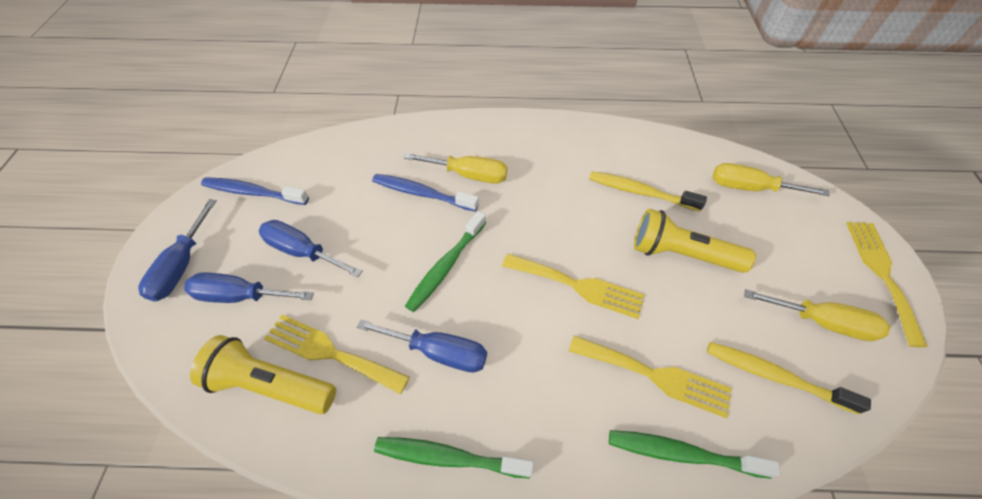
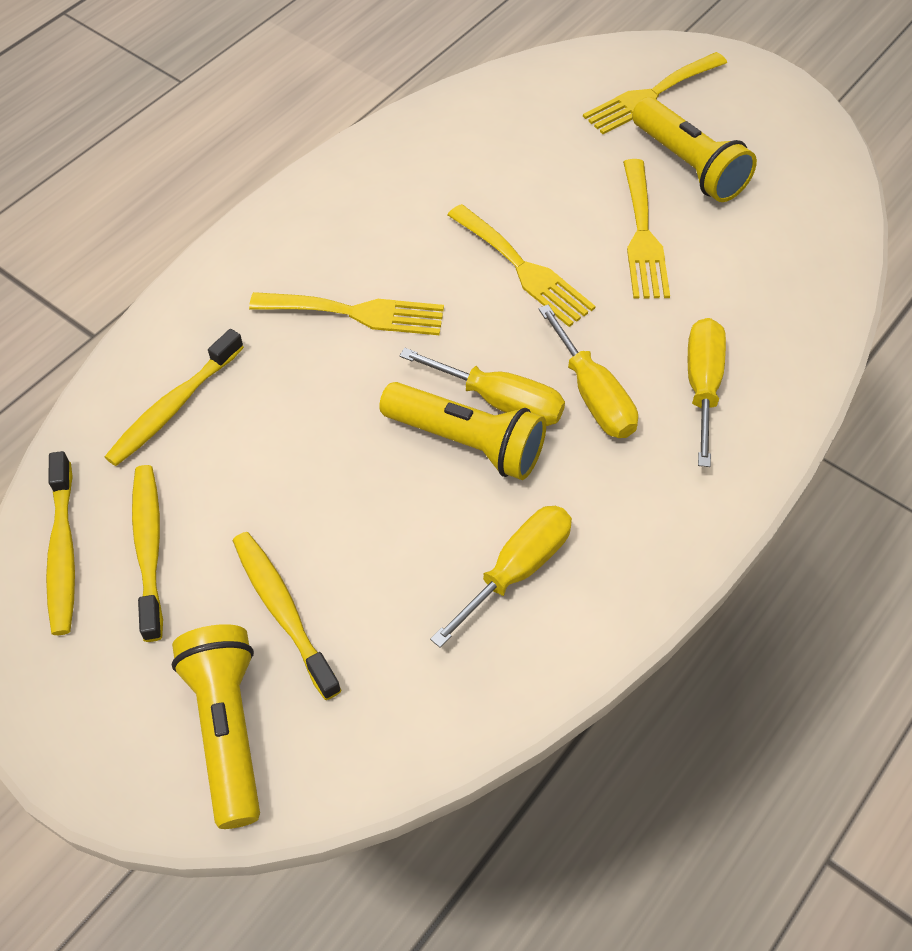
blue screwdriver: 4 -> 0
blue toothbrush: 2 -> 0
green toothbrush: 3 -> 0
yellow flashlight: 2 -> 3
yellow screwdriver: 3 -> 4
yellow toothbrush: 2 -> 4

